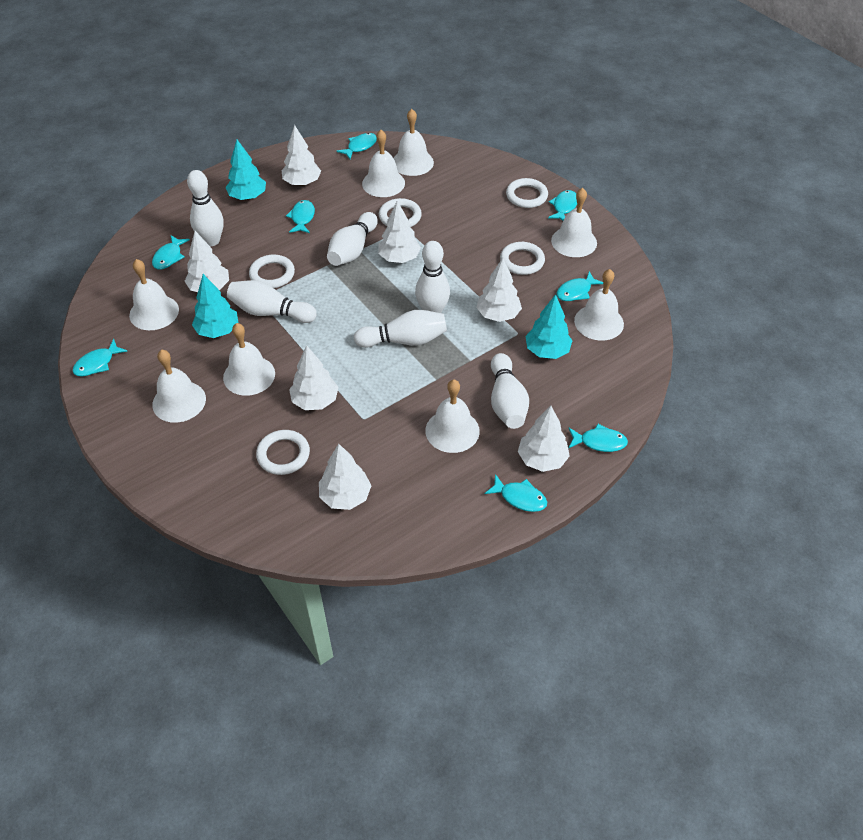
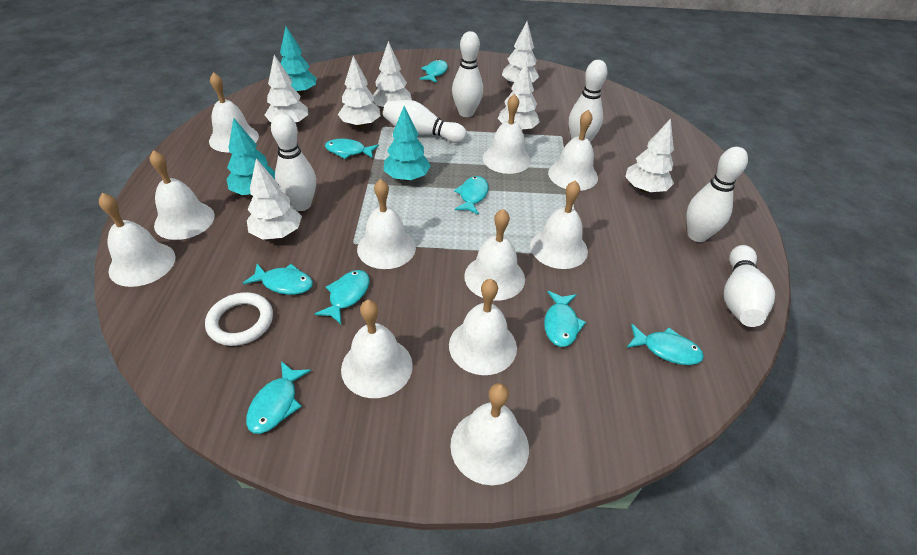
white bell: 8 -> 11
white ring: 5 -> 1

